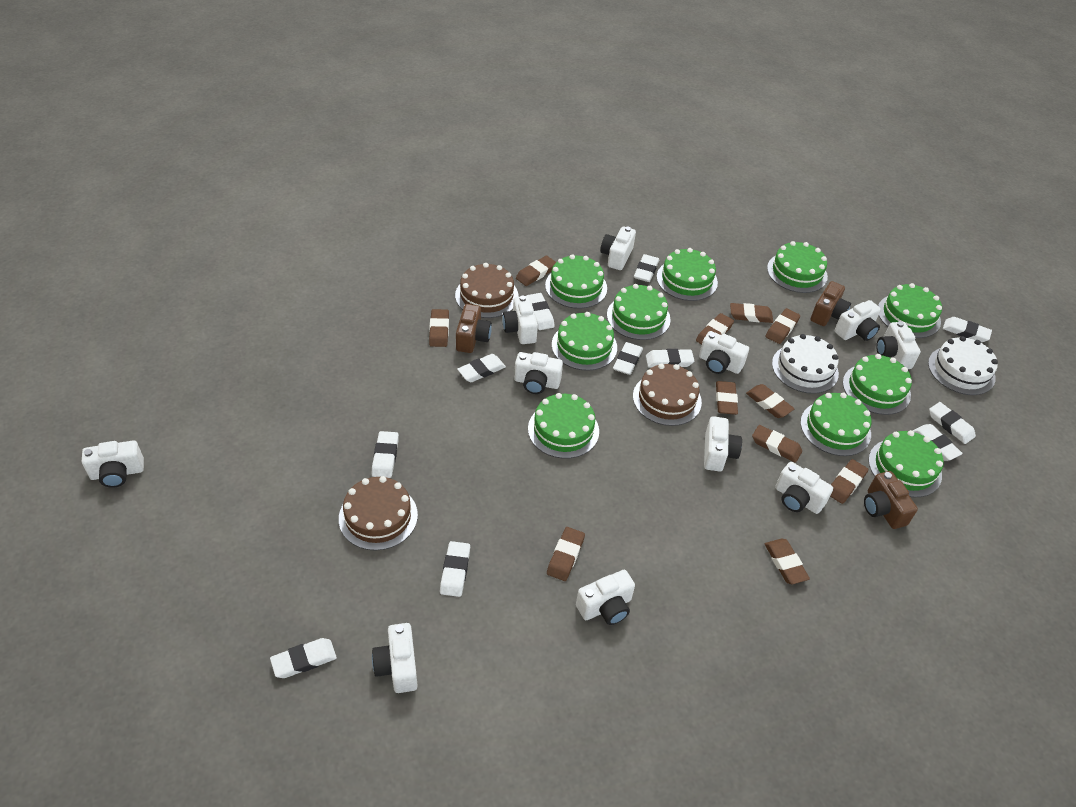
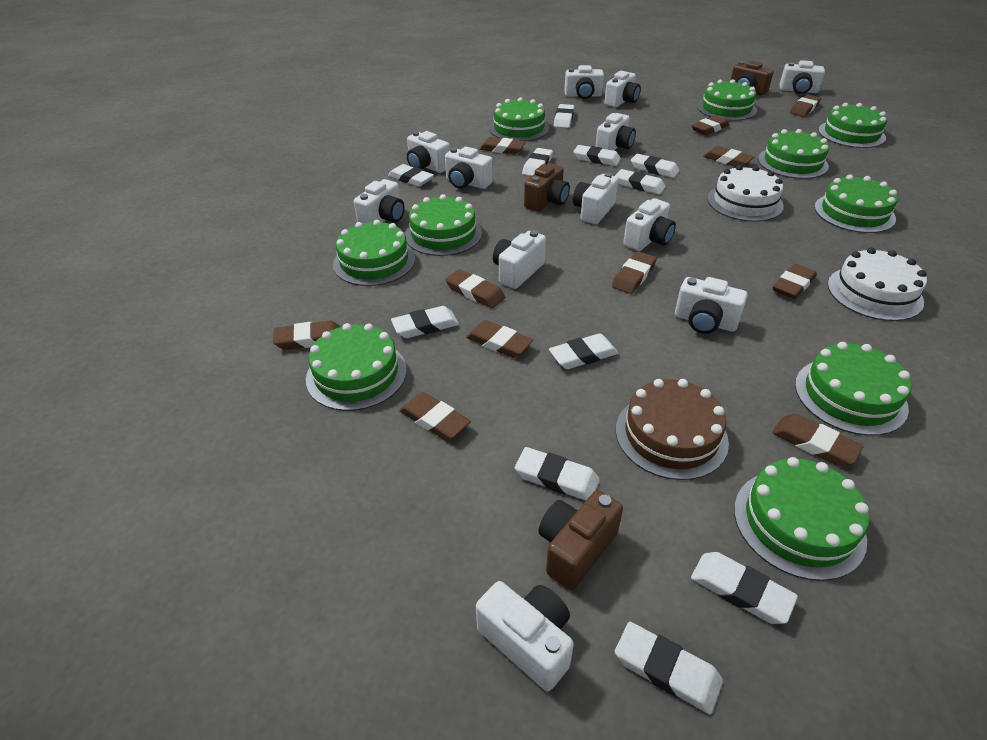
brown cake: 3 -> 1
white camera: 11 -> 12

